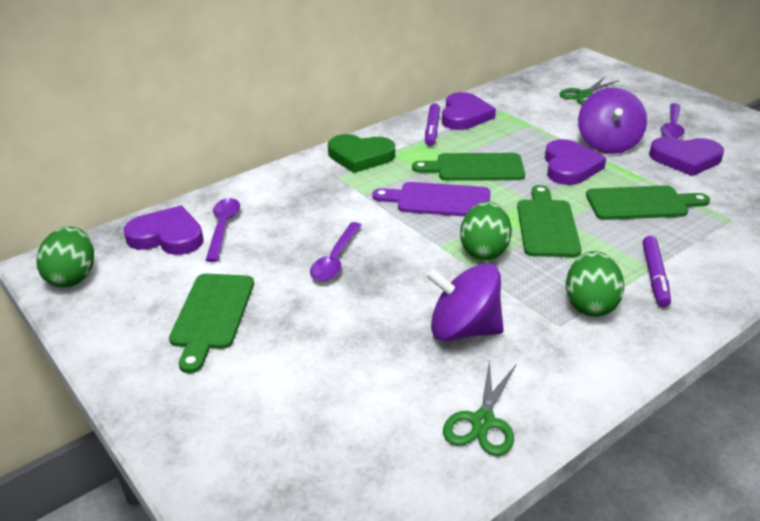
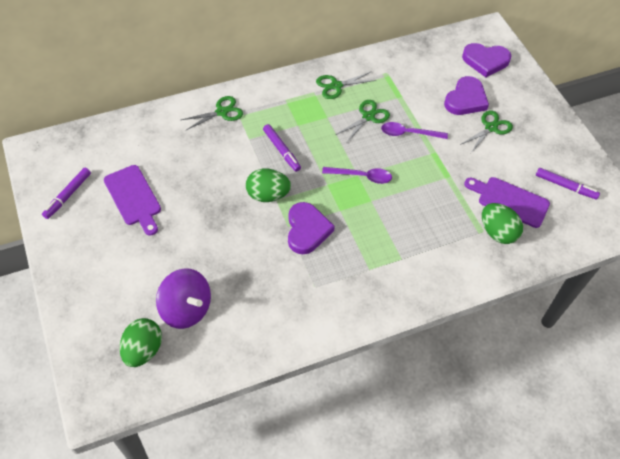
green cutting board: 4 -> 0
green heart: 1 -> 0
green scissors: 2 -> 4
purple cutting board: 1 -> 2
purple heart: 4 -> 3
purple marker: 2 -> 3
purple spinning top: 2 -> 1
purple spoon: 3 -> 2

